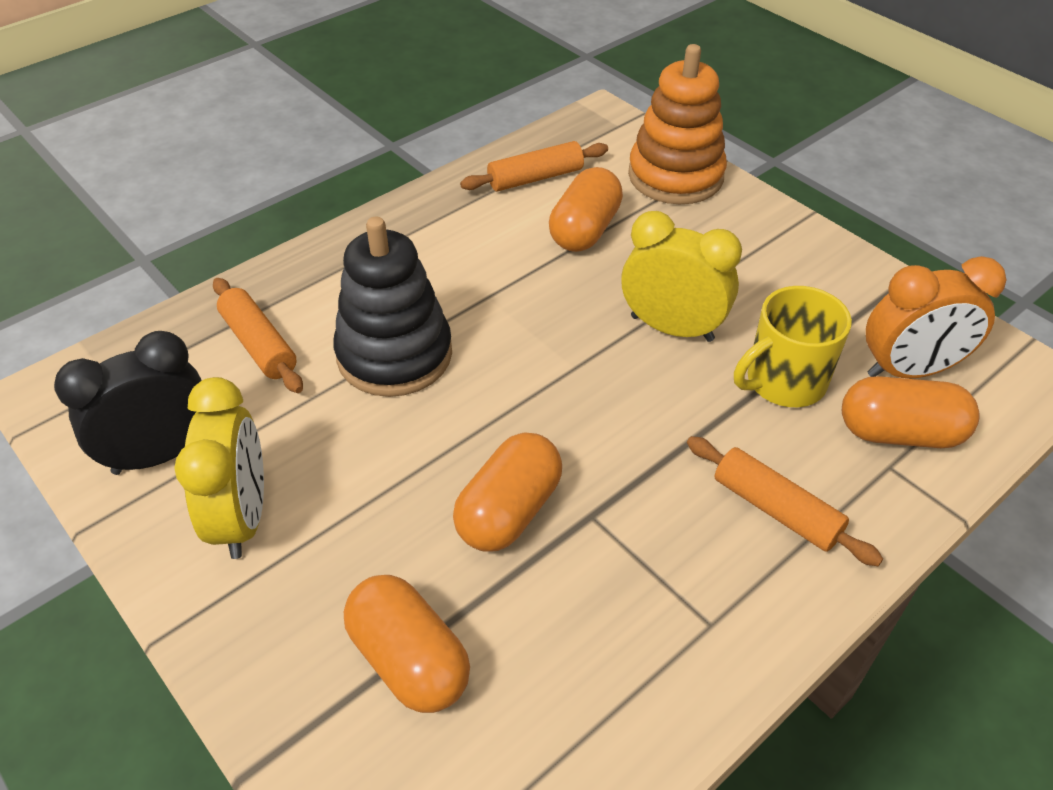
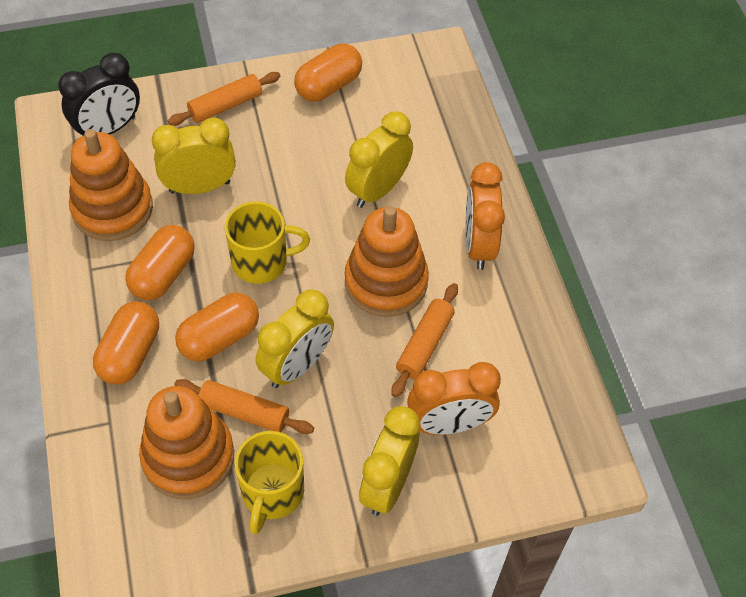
black stacking toy: 1 -> 0
orange clock: 1 -> 2
orange stacking toy: 1 -> 3
yellow clock: 2 -> 4
yellow mug: 1 -> 2

